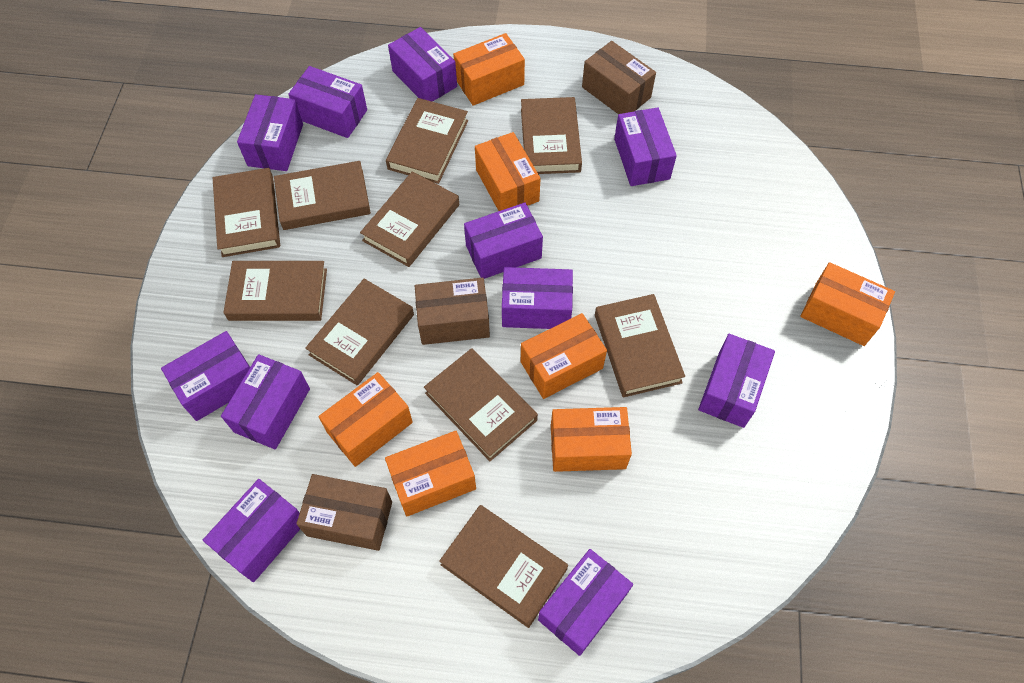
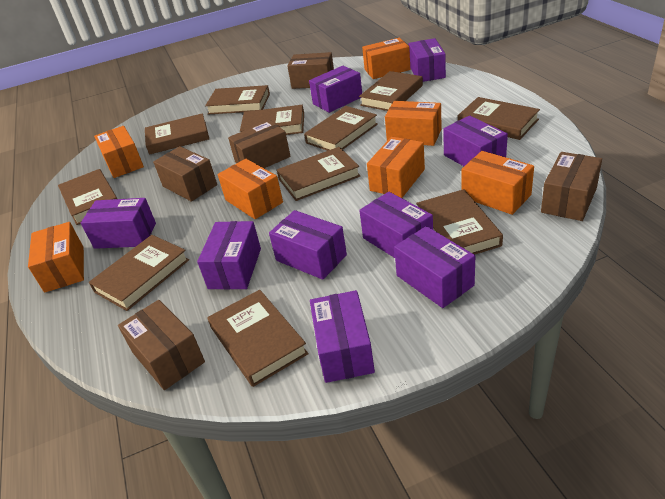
brown book: 10 -> 11
brown box: 3 -> 5
purple box: 11 -> 9

